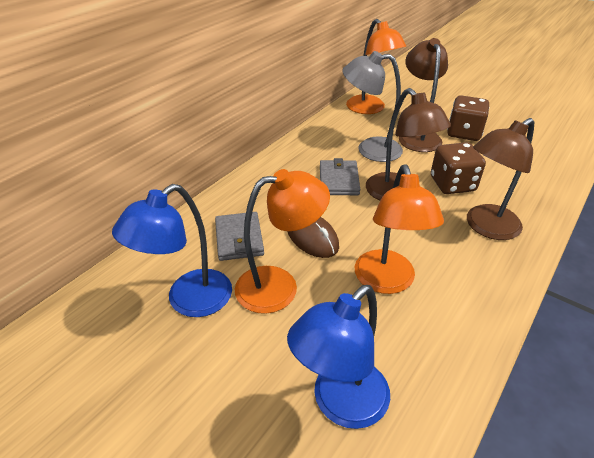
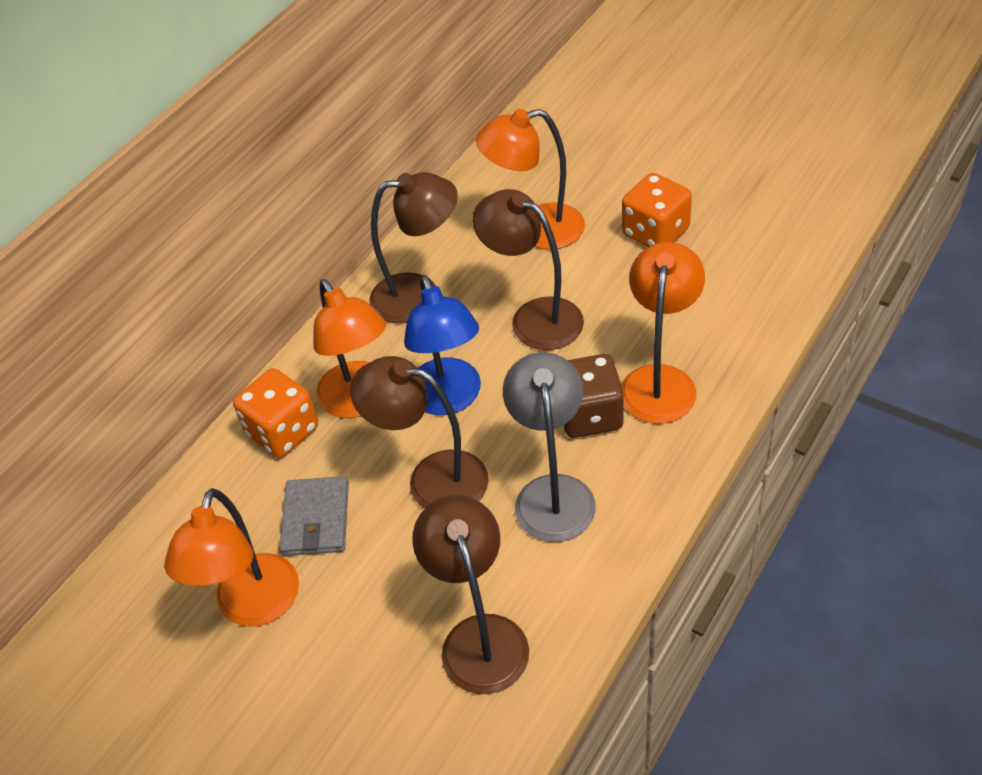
blue lamp: 2 -> 1
brown dice: 2 -> 1
brown lamp: 3 -> 4
brown mouse: 1 -> 0
grey wallet: 2 -> 1
orange dice: 0 -> 2
orange lamp: 3 -> 4

